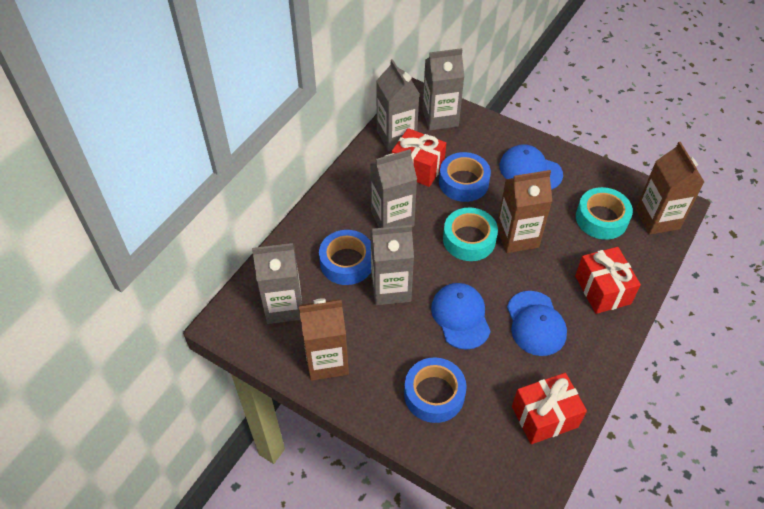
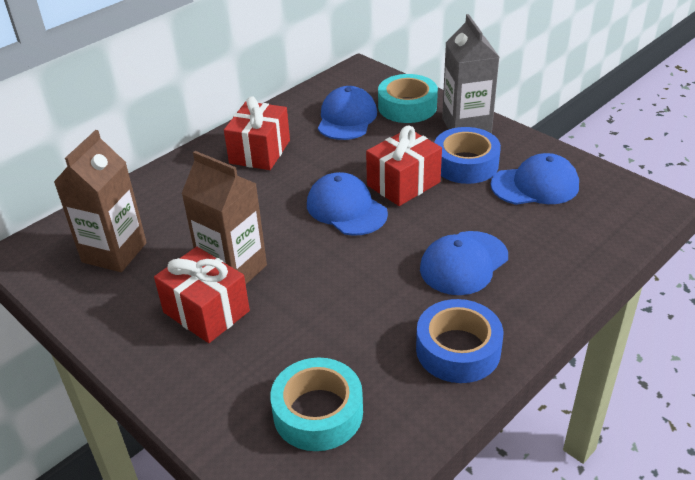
blue cap: 3 -> 4
blue tape: 3 -> 2
brown carton: 3 -> 2
grey carton: 5 -> 1

